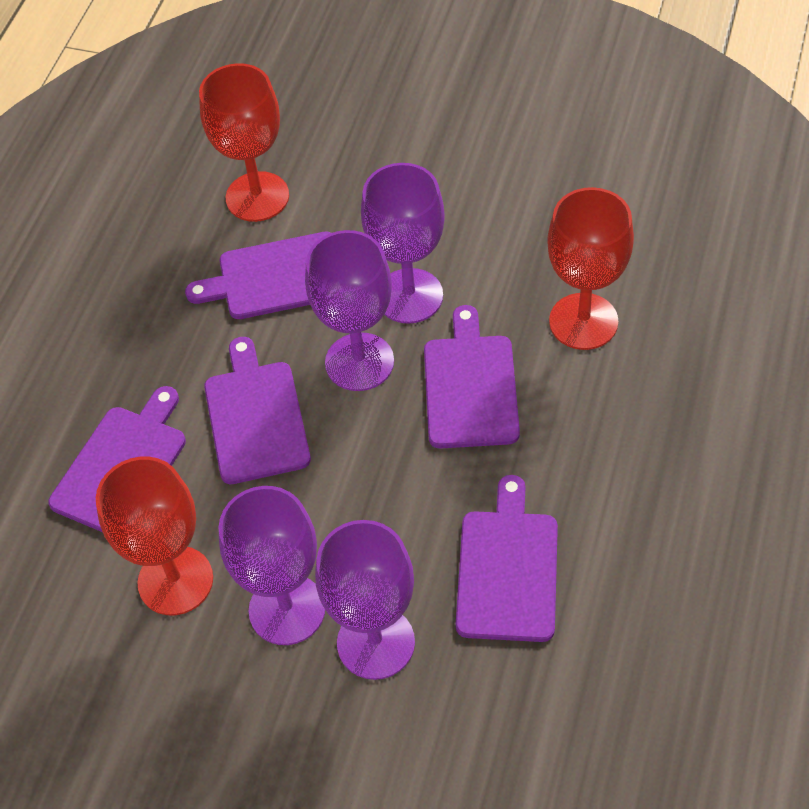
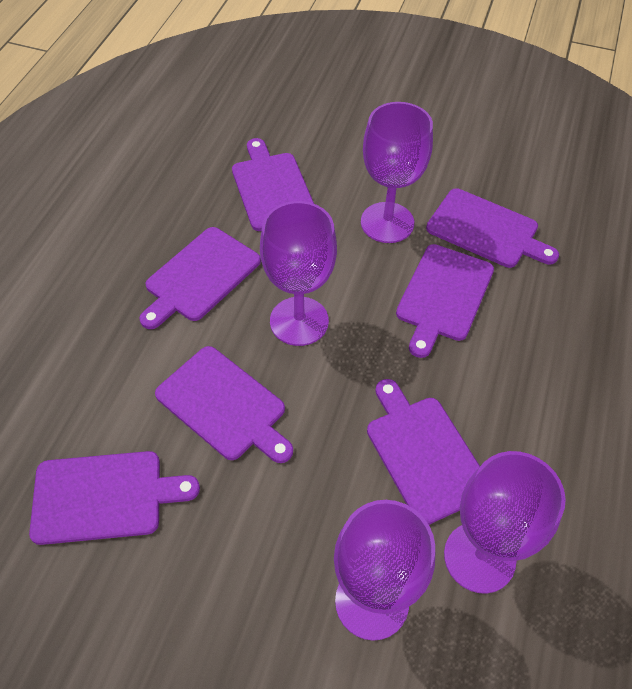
purple cutting board: 5 -> 7
red goblet: 3 -> 0

